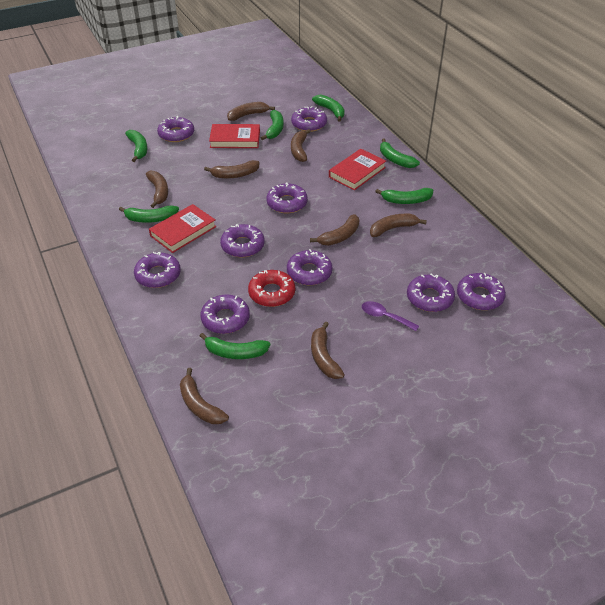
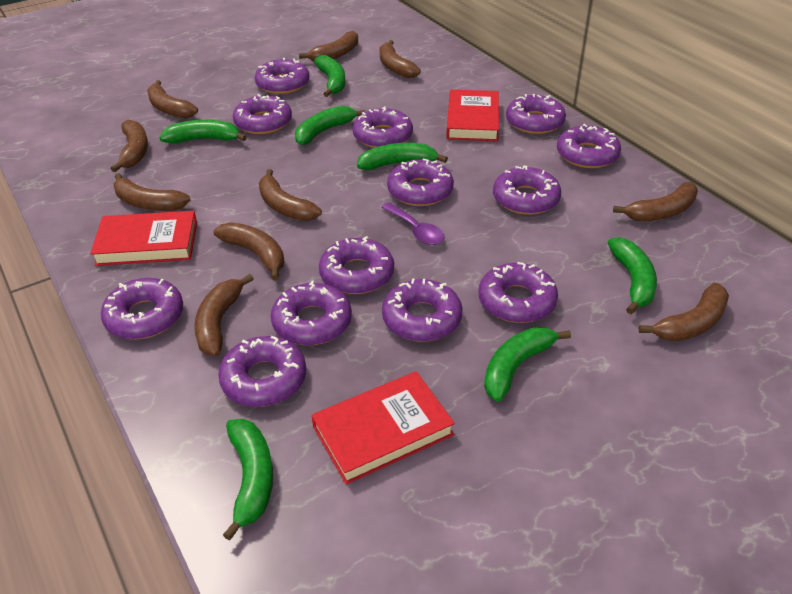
brown banana: 8 -> 10
purple donut: 9 -> 13
red donut: 1 -> 0

